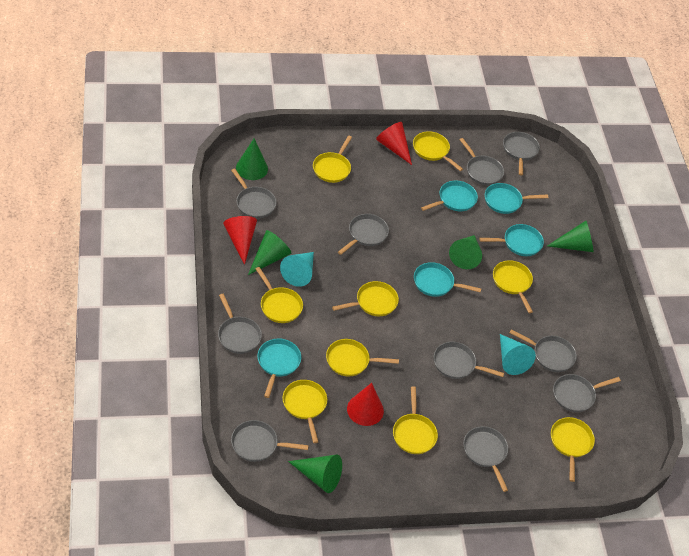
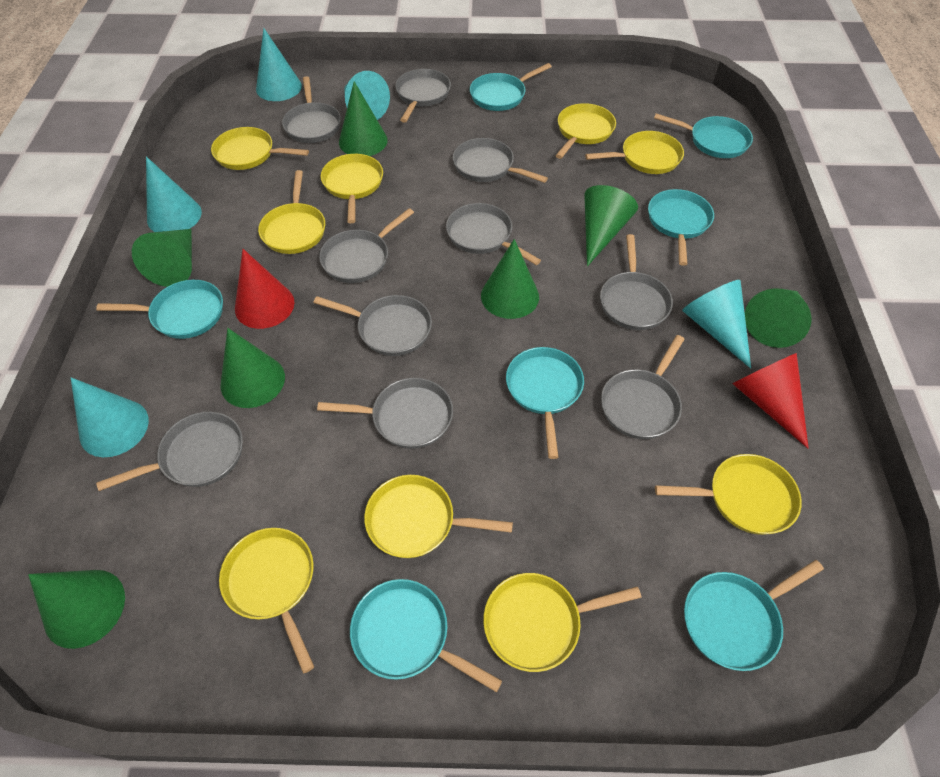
green cone: 5 -> 7
red cone: 3 -> 2
turquoise cone: 2 -> 5
turquoise pan: 5 -> 7

